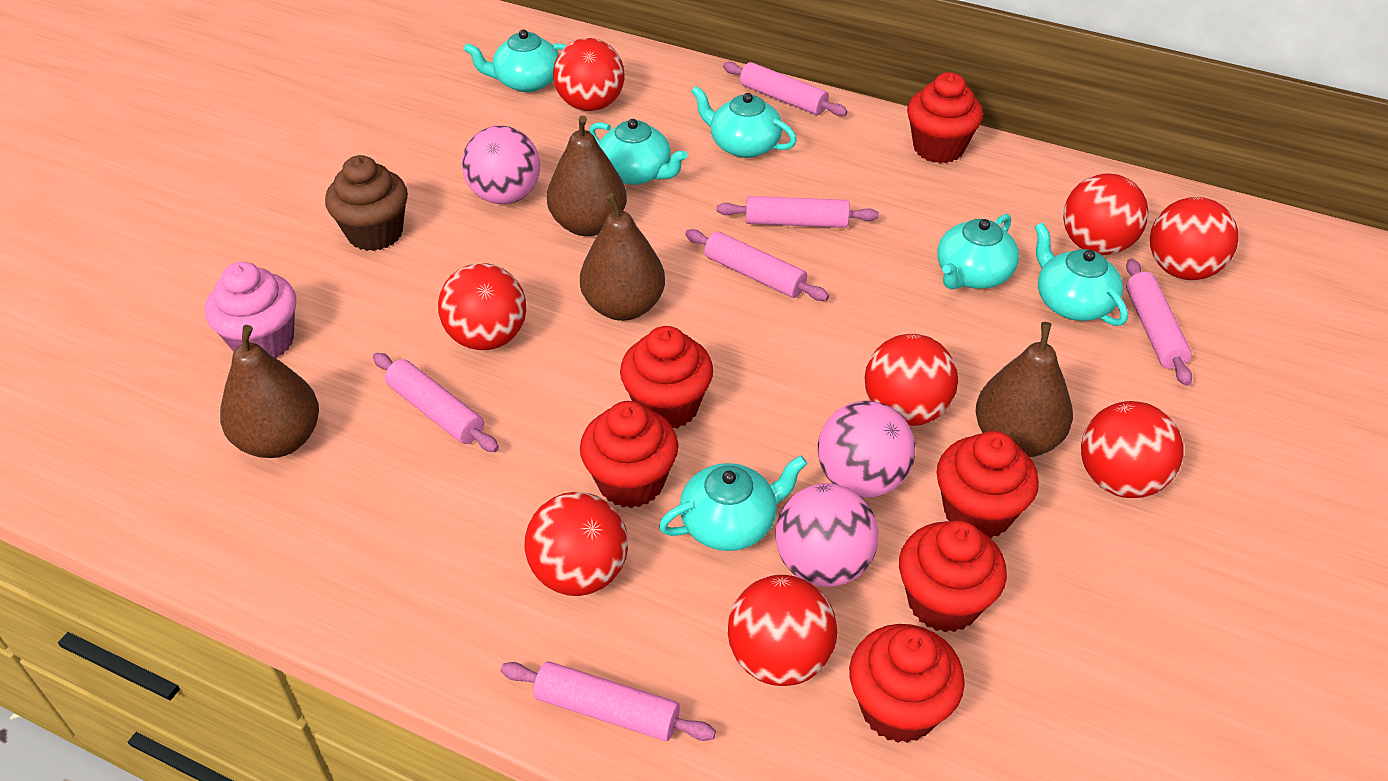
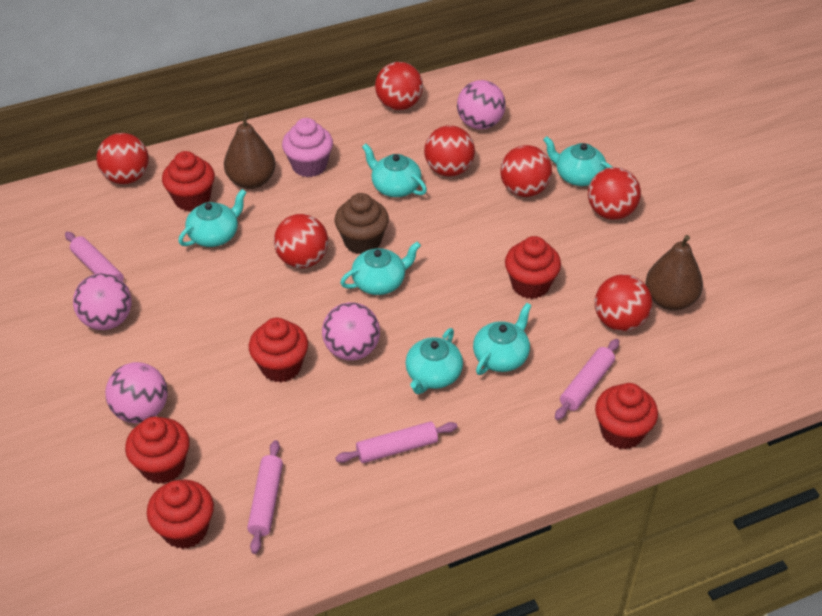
brown pear: 4 -> 2
pink ball: 3 -> 4
pink rolling pin: 6 -> 4
red ball: 8 -> 7

